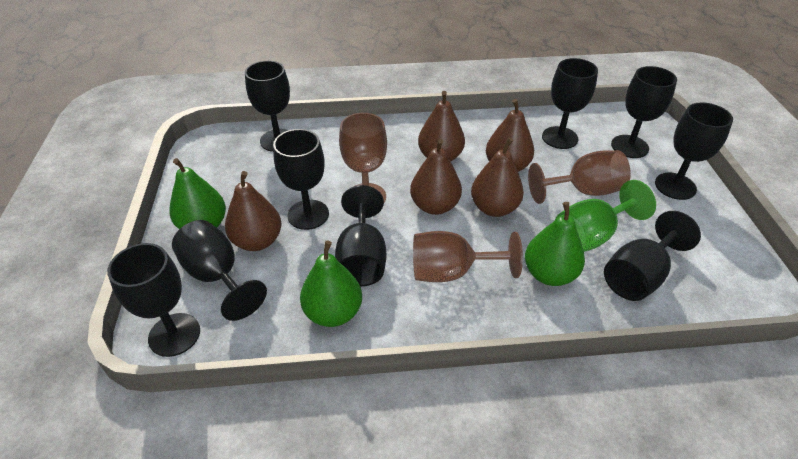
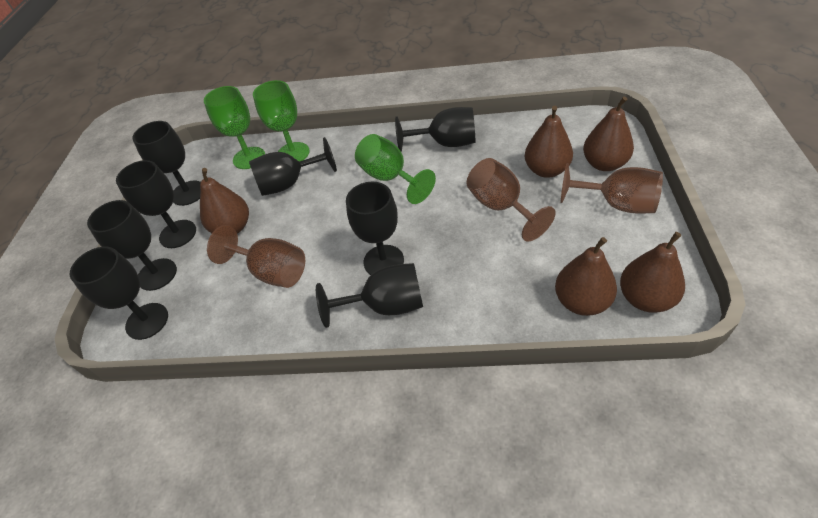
black goblet: 9 -> 8
green goblet: 1 -> 3
green pear: 3 -> 0

